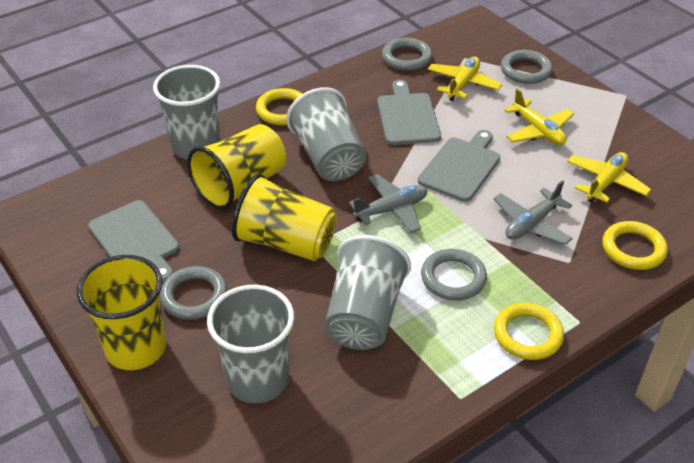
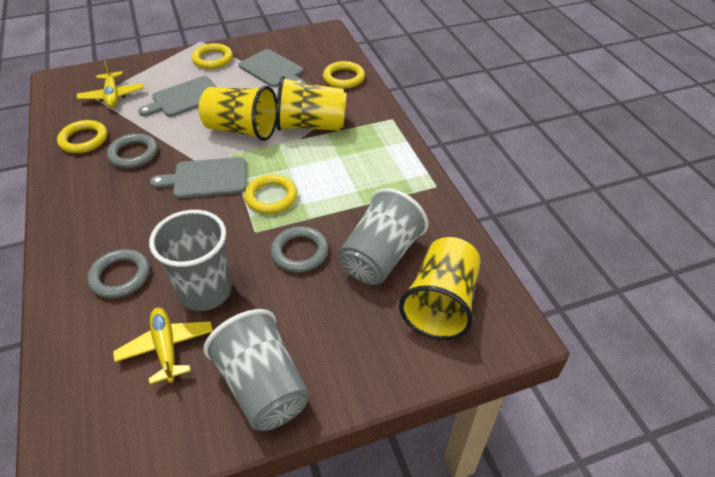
grey cup: 4 -> 3
grey plane: 2 -> 0
grey ring: 4 -> 3
yellow plane: 3 -> 2
yellow ring: 3 -> 4

